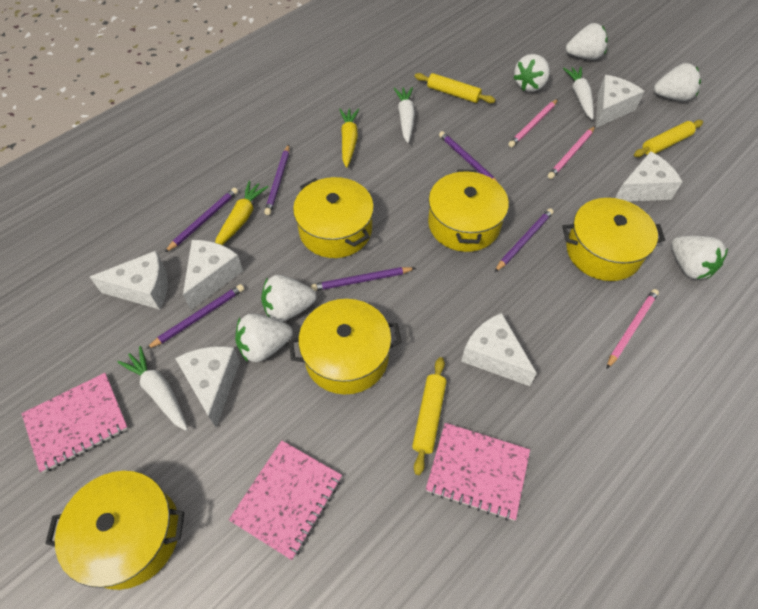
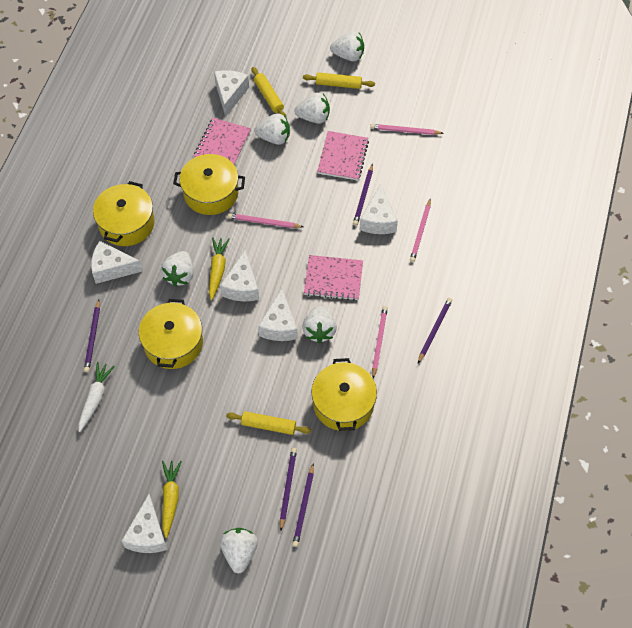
pink pencil: 3 -> 4
purple pencil: 6 -> 5
white carrot: 3 -> 1
yellow pot: 5 -> 4

